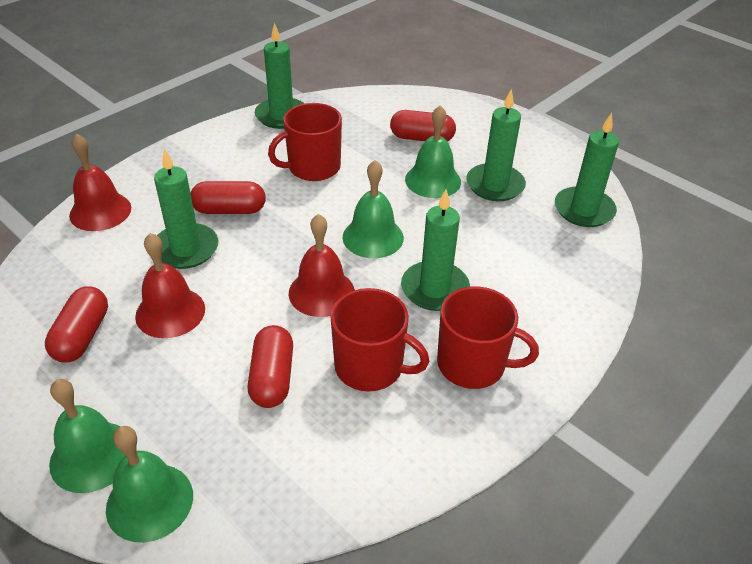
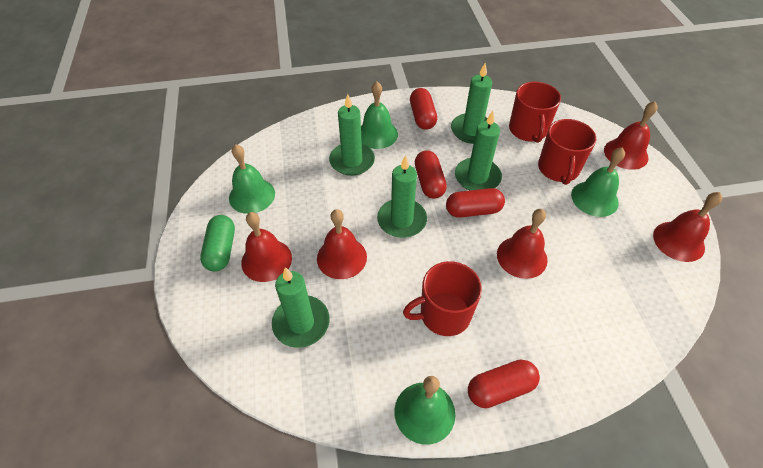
green capsule: 0 -> 1
red bell: 3 -> 5

